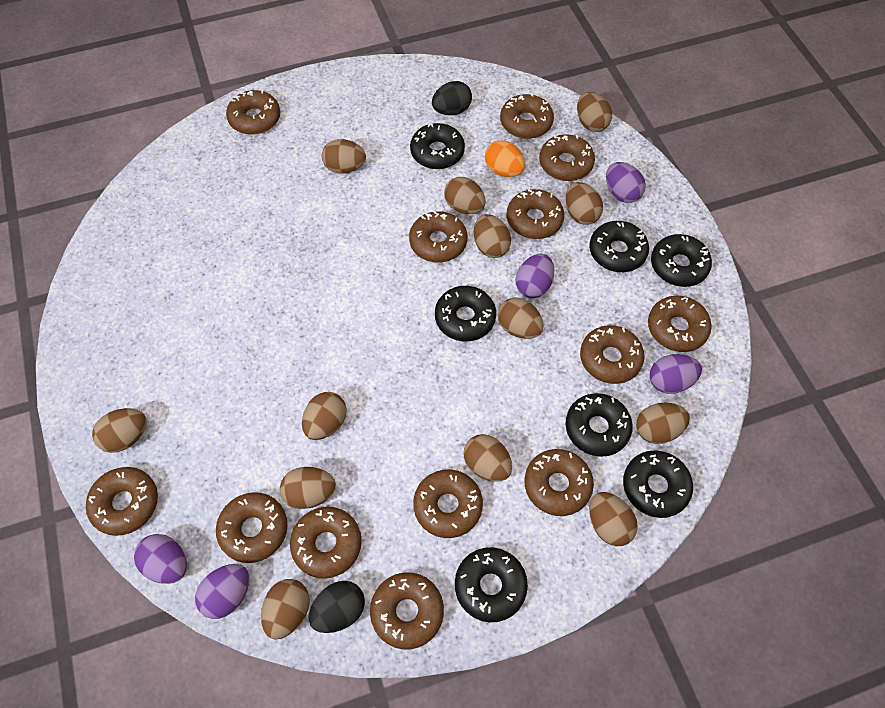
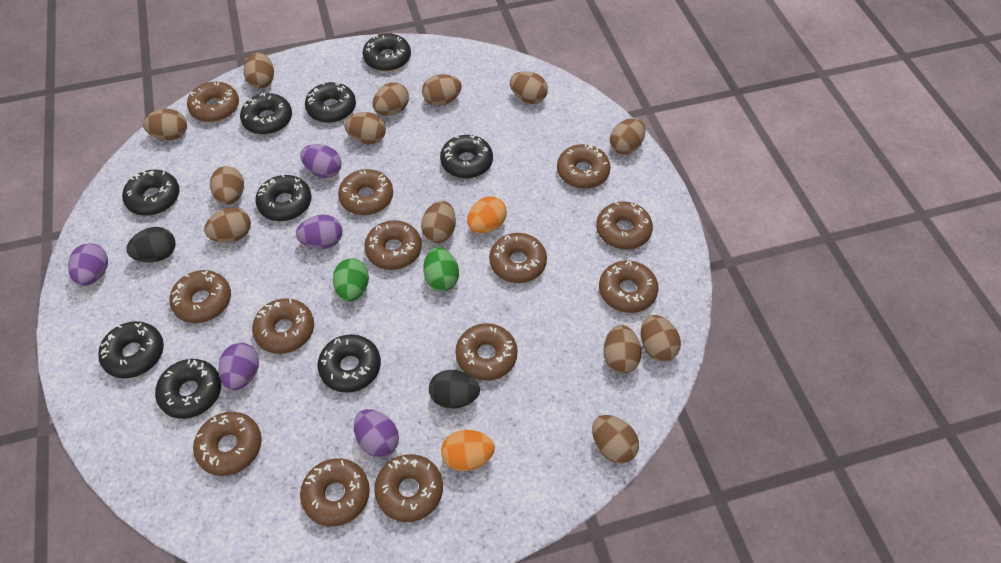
black donut: 7 -> 9
green egg: 0 -> 2
orange egg: 1 -> 2

